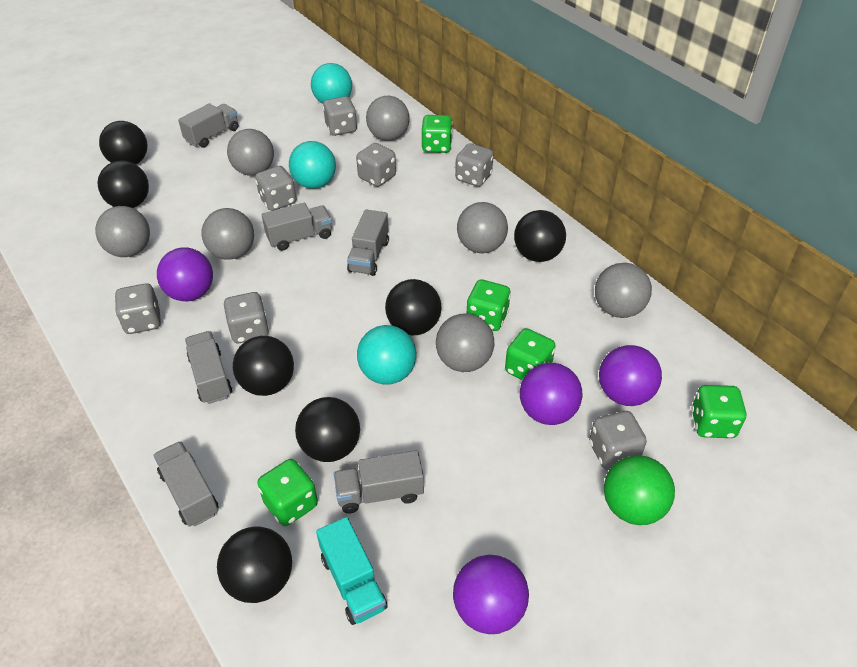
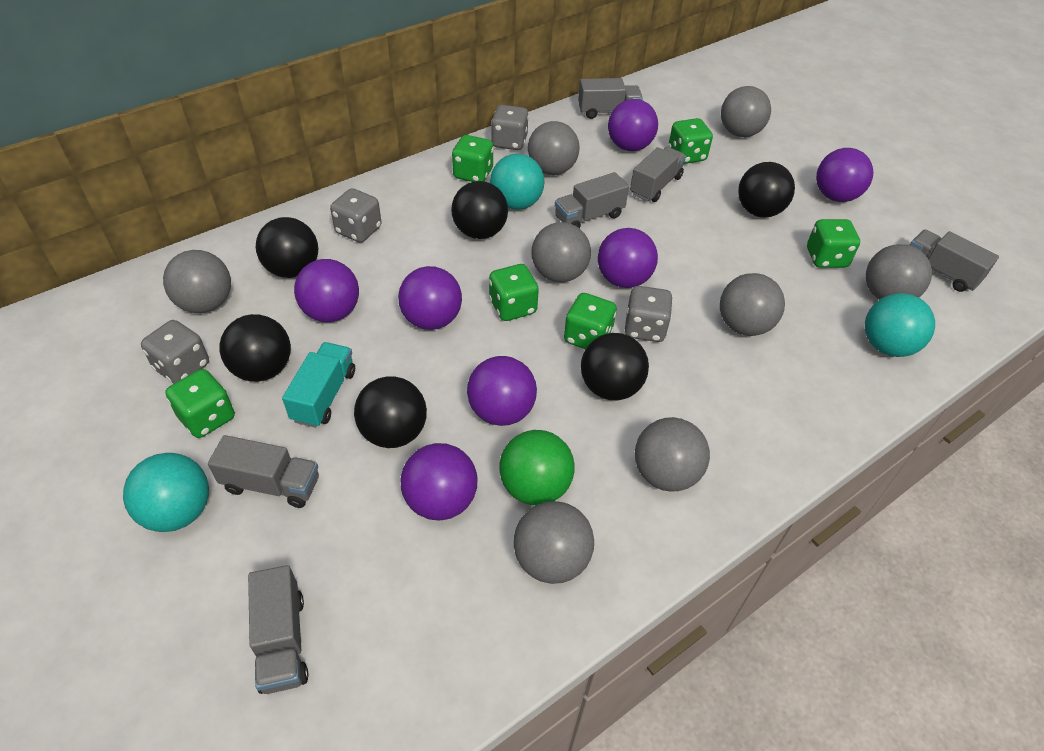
black ball: 7 -> 6
green dice: 5 -> 6
grey ball: 7 -> 8
grey dice: 7 -> 4
purple ball: 4 -> 7

